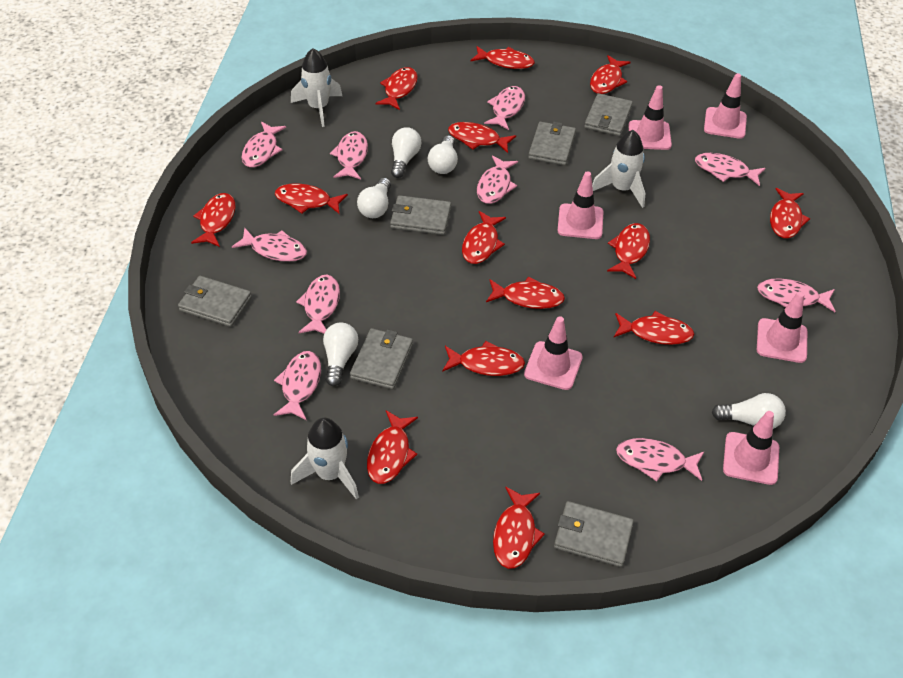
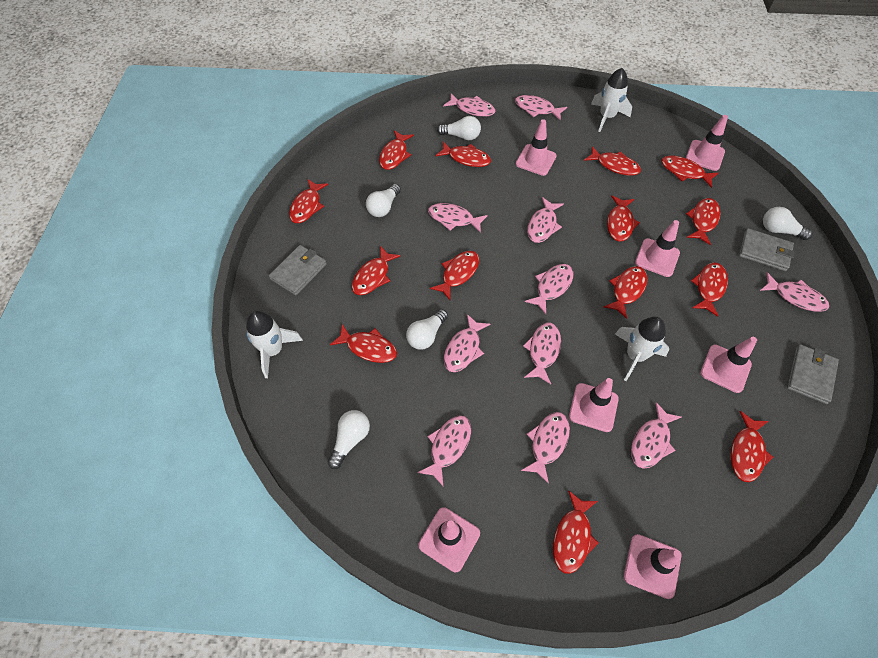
grey wallet: 6 -> 3
pink fish: 10 -> 11
pink traffic cone: 6 -> 7

